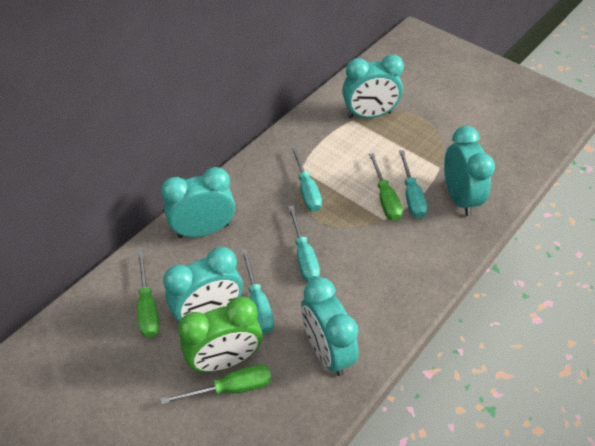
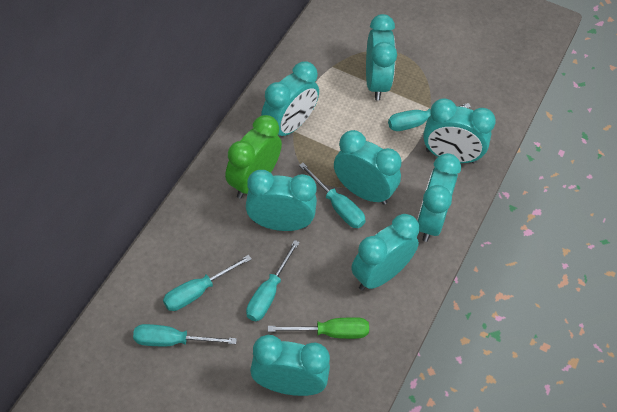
green screwdriver: 3 -> 1
turquoise clock: 5 -> 8
turquoise screwdriver: 4 -> 5

